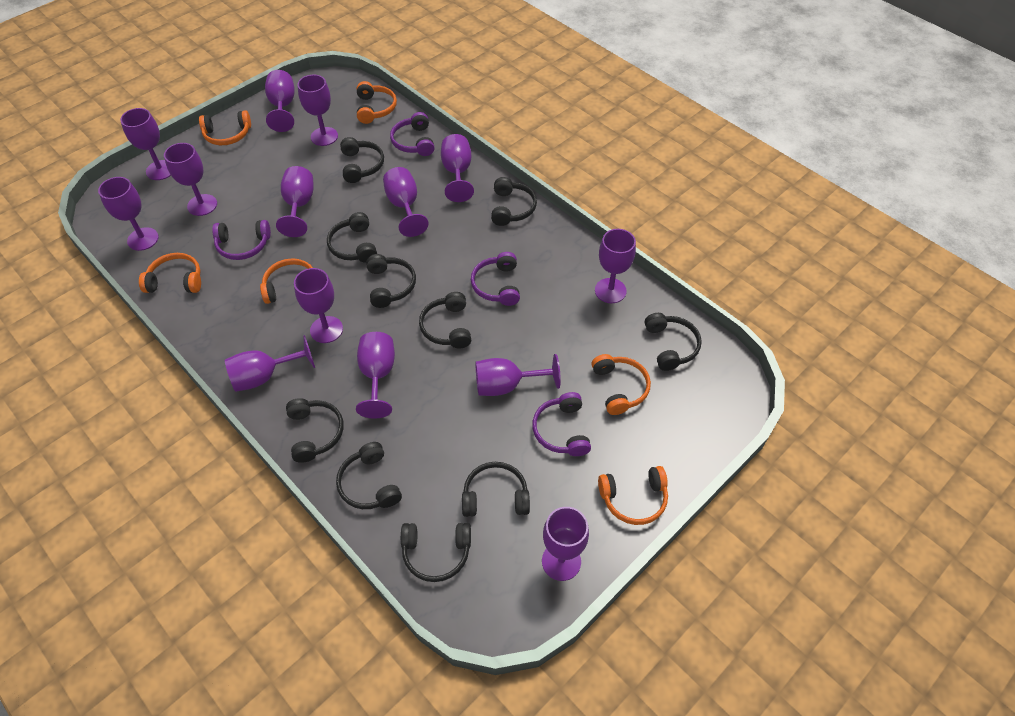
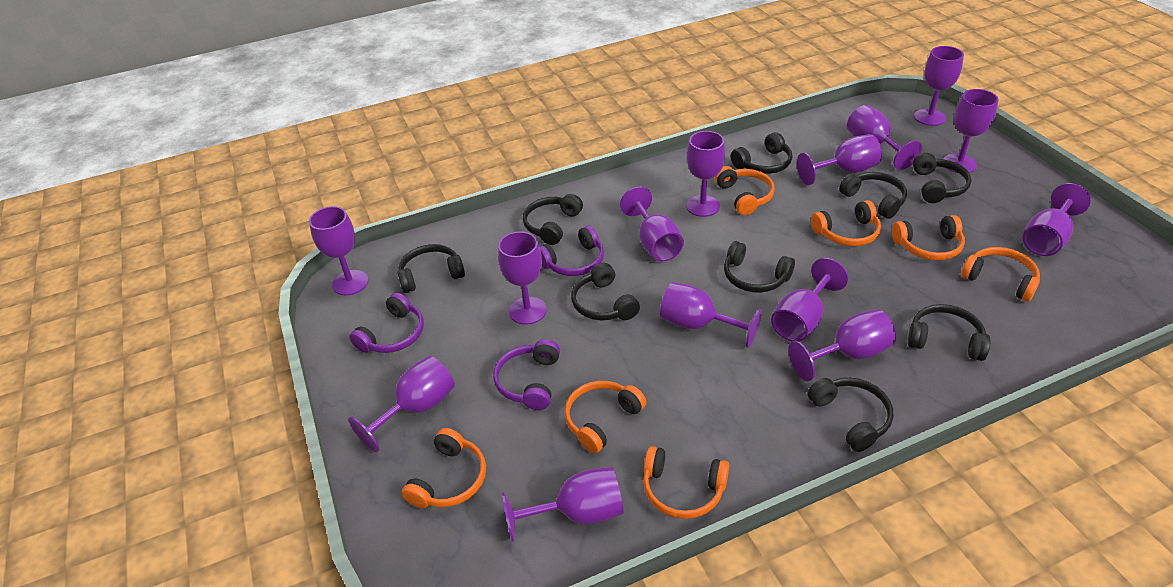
black headphones: 10 -> 9
orange headphones: 6 -> 7
purple headphones: 4 -> 3

